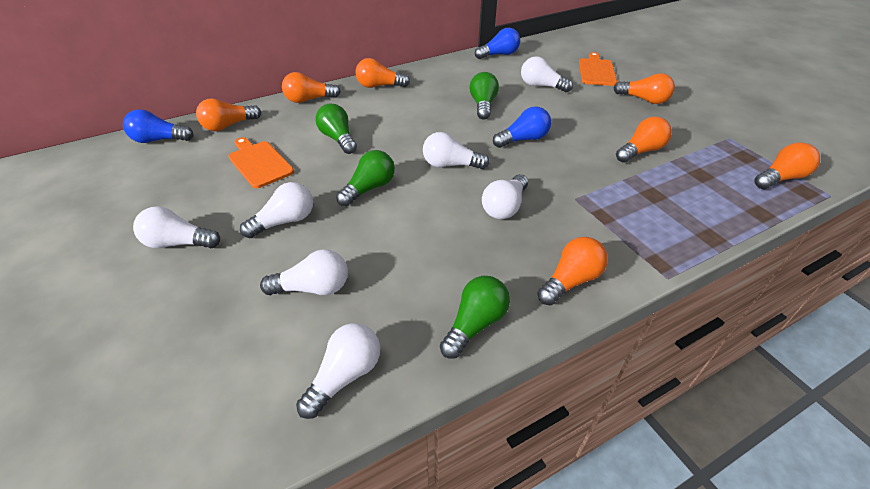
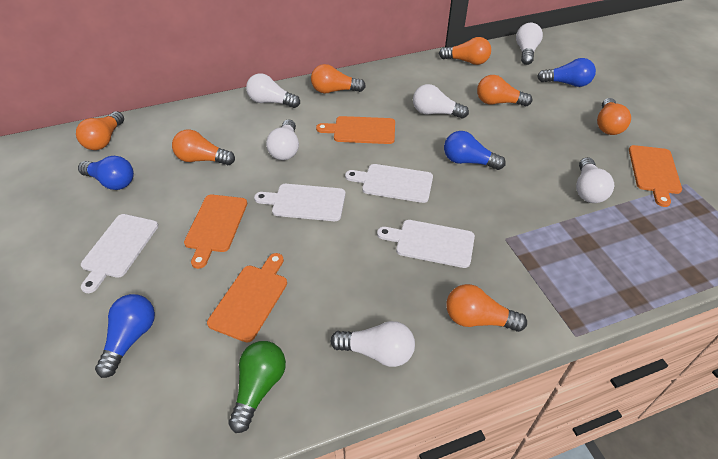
blue light bulb: 3 -> 4
green light bulb: 4 -> 1
orange cutting board: 2 -> 4
white cutting board: 0 -> 4
white light bulb: 7 -> 6

